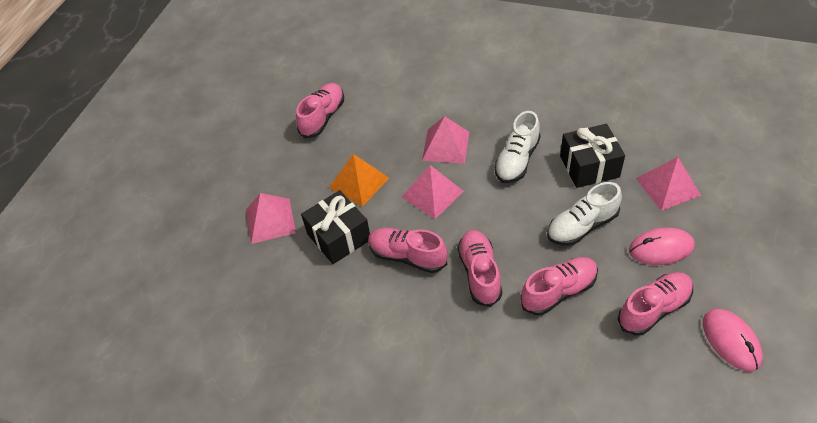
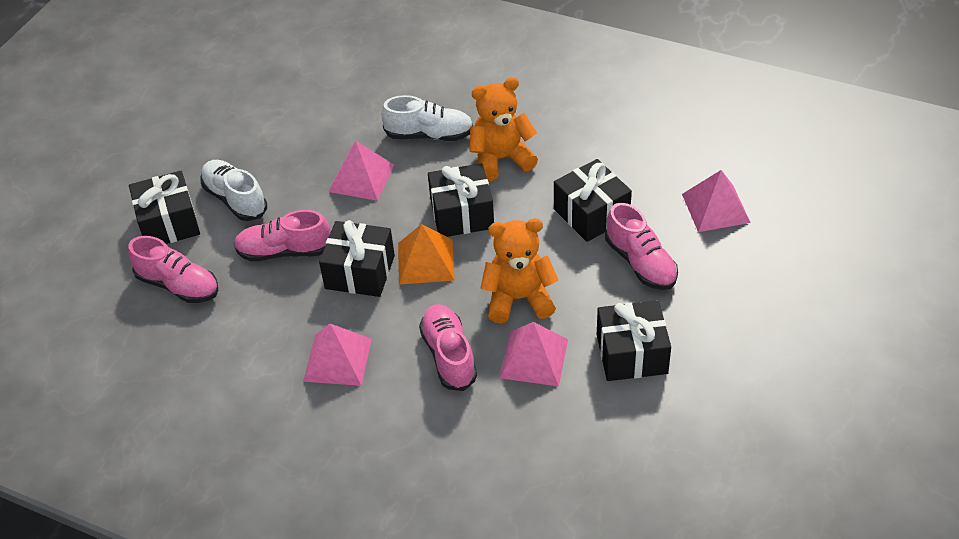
black gift: 2 -> 5
orange teddy bear: 0 -> 2
pink mouse: 2 -> 0
pink shoe: 5 -> 4

